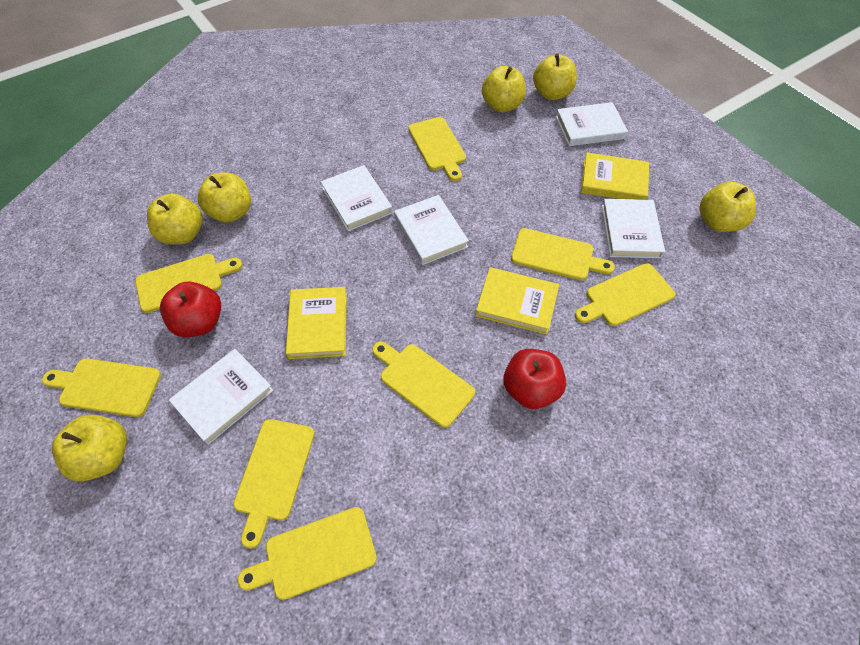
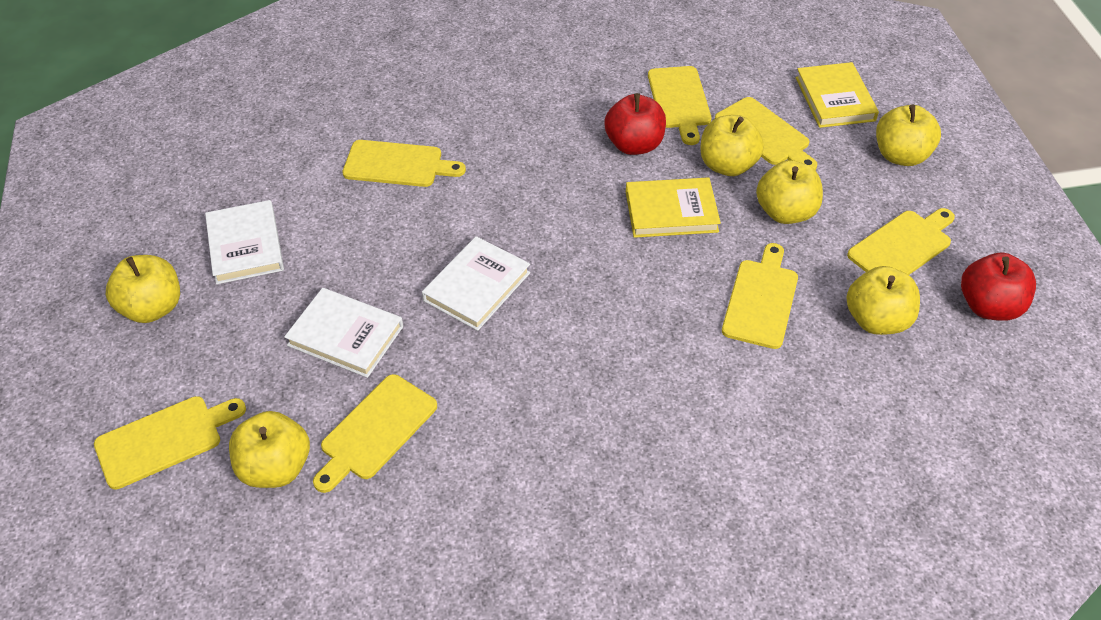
white book: 5 -> 3
yellow book: 3 -> 2
yellow cutting board: 8 -> 7

